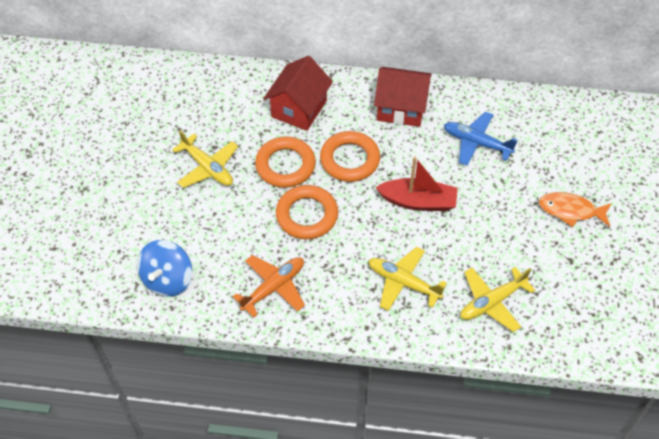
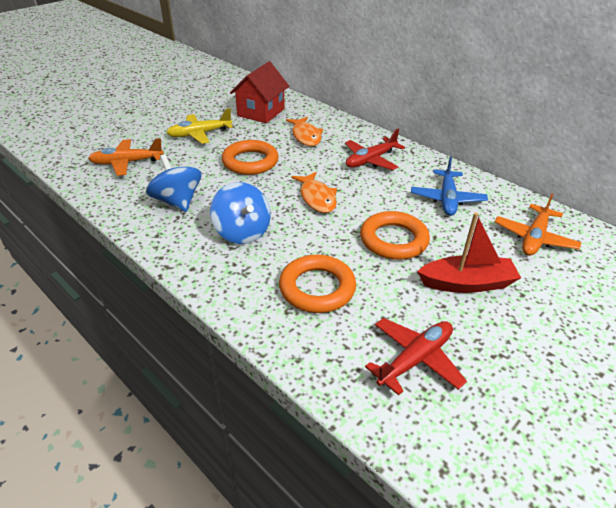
blue spinning top: 1 -> 2
orange fish: 1 -> 2
orange plane: 1 -> 2
red house: 2 -> 1
red plane: 0 -> 2
yellow plane: 3 -> 1

